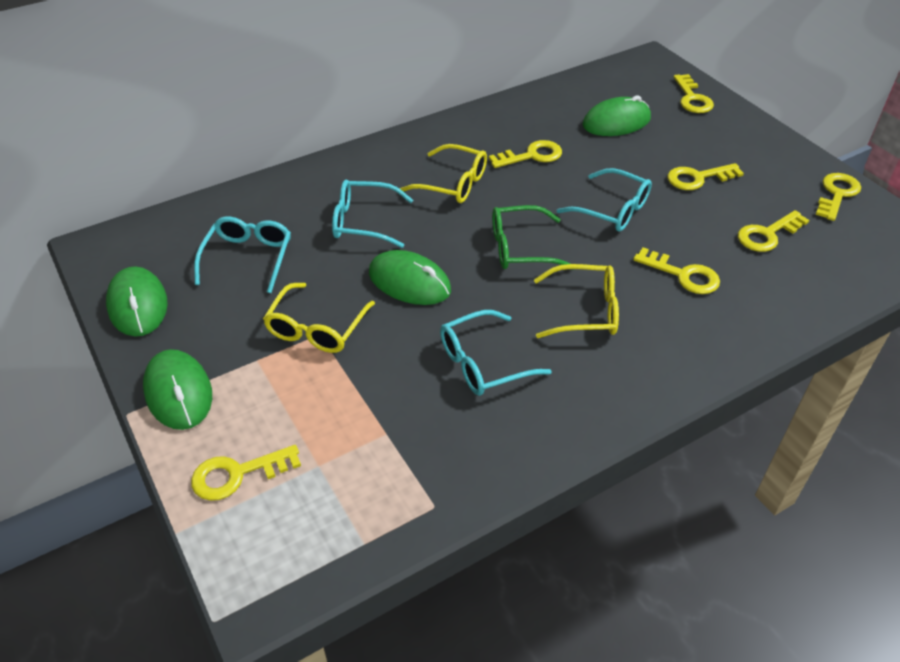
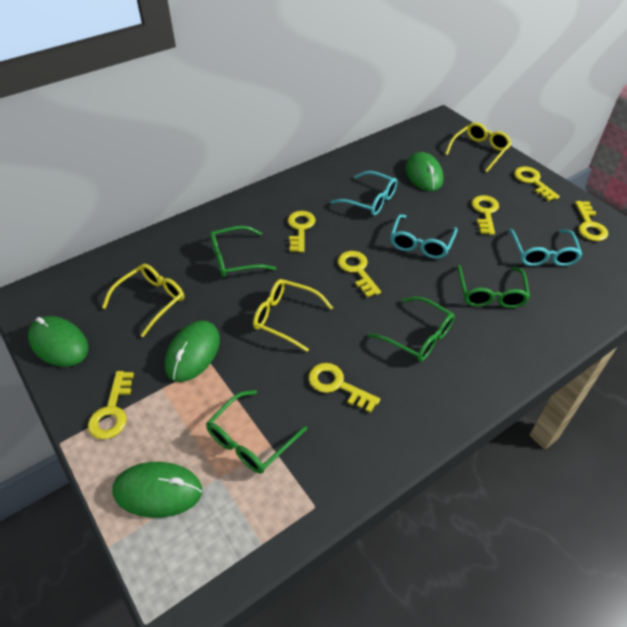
green glasses: 1 -> 4
turquoise glasses: 4 -> 3

